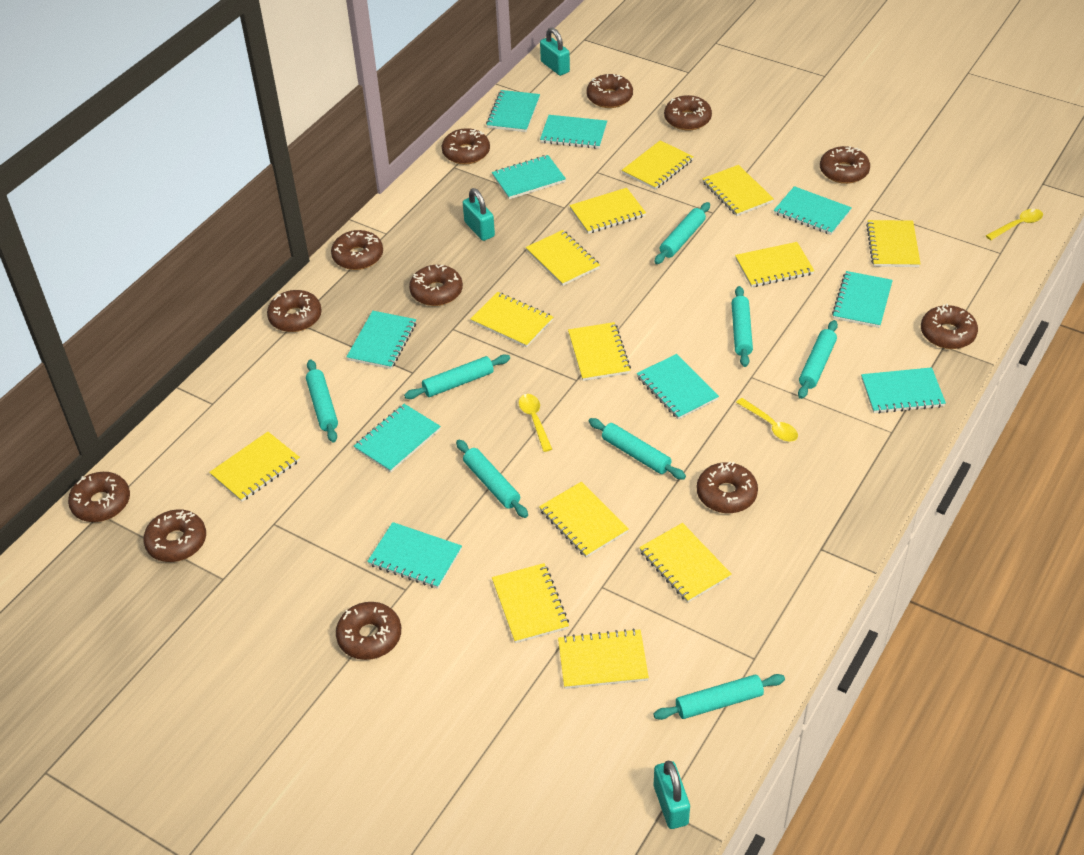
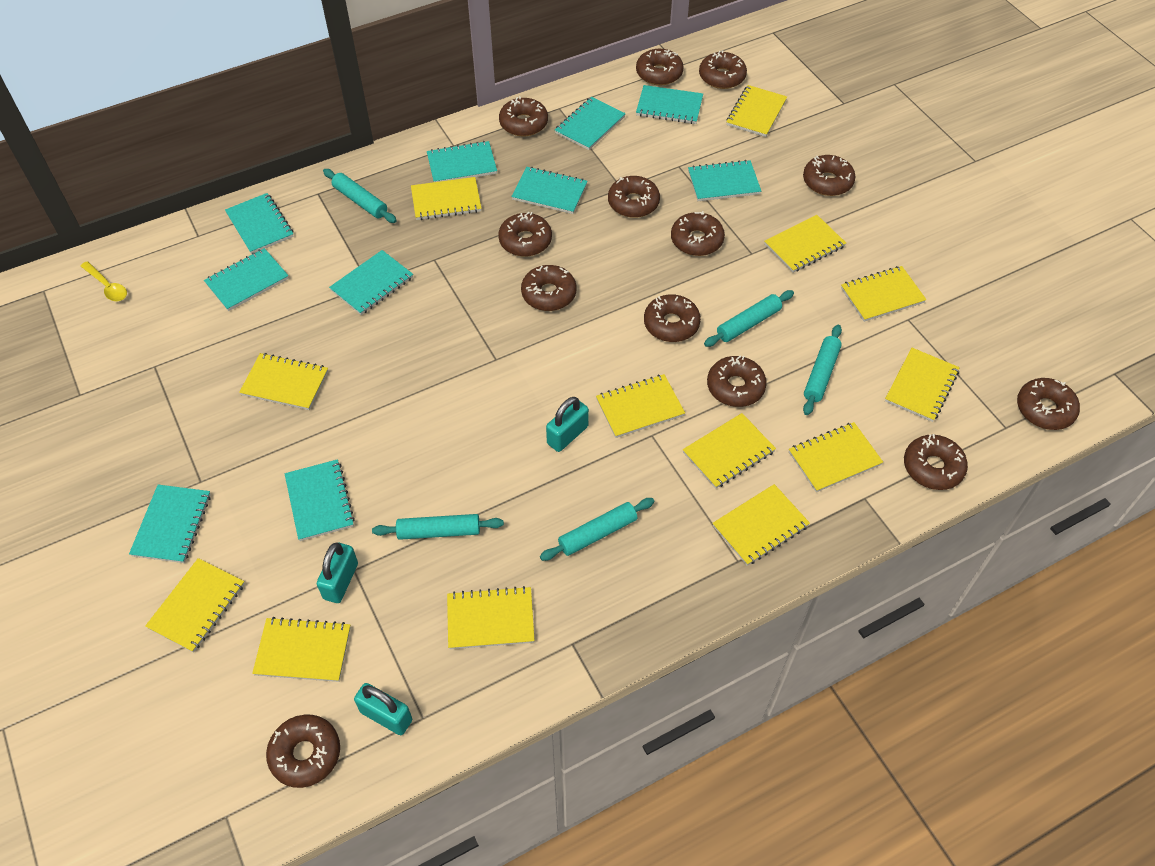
brown donut: 12 -> 13
turquoise rolling pin: 8 -> 5
yellow spoon: 3 -> 1

